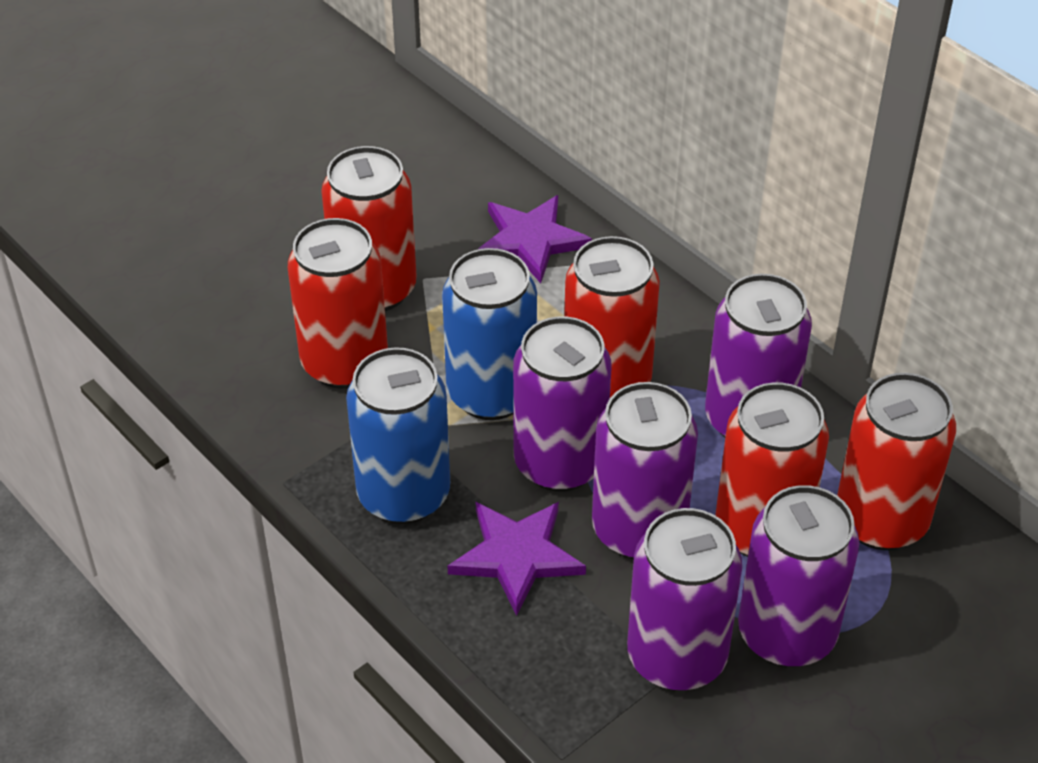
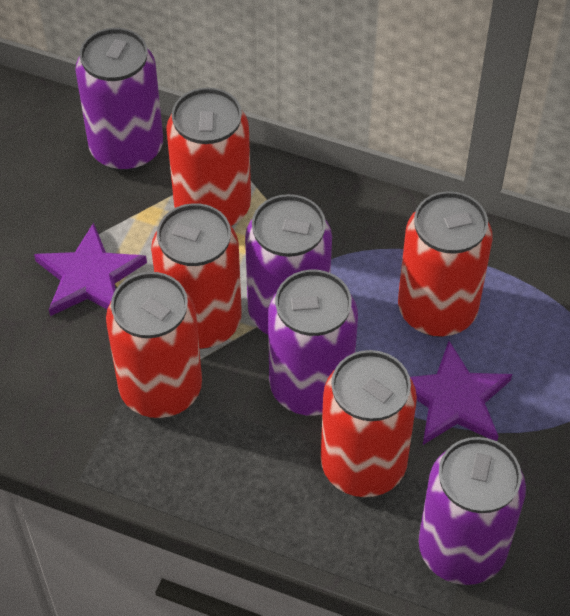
blue can: 2 -> 0
purple can: 5 -> 4

